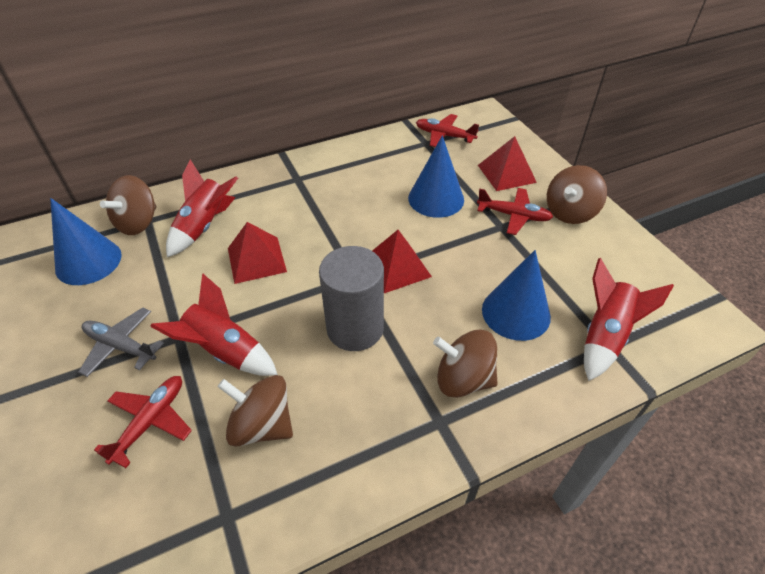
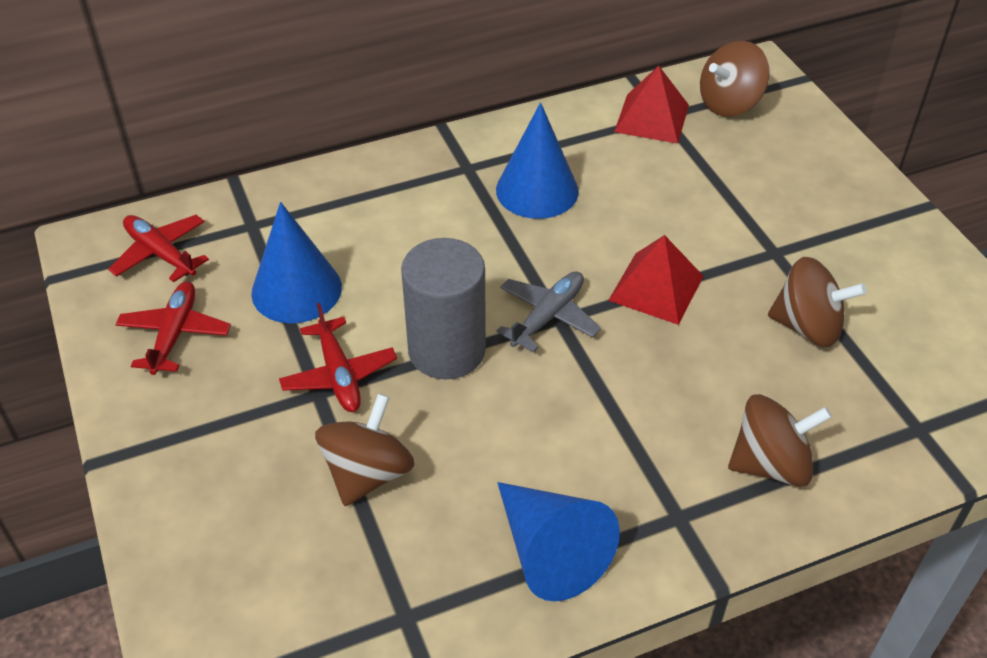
red pyramid: 3 -> 2
red rocket: 3 -> 0

